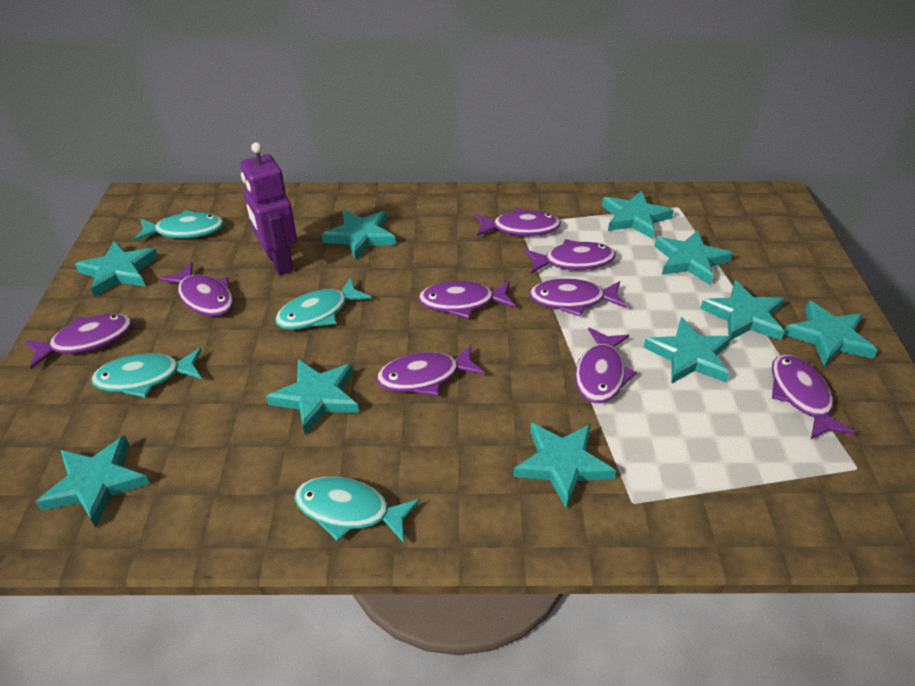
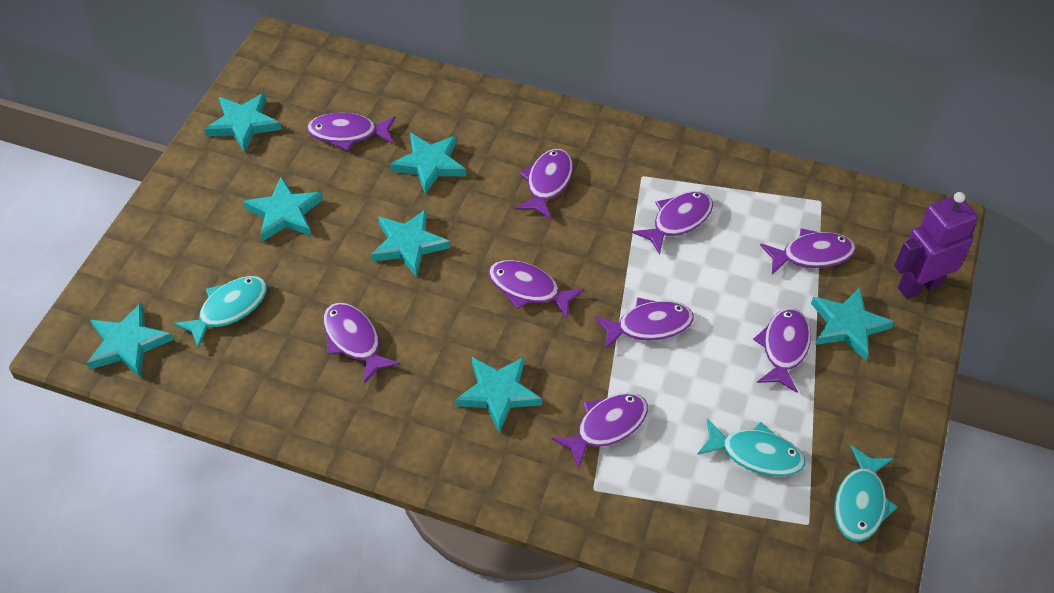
turquoise fish: 4 -> 3
turquoise star: 10 -> 7

